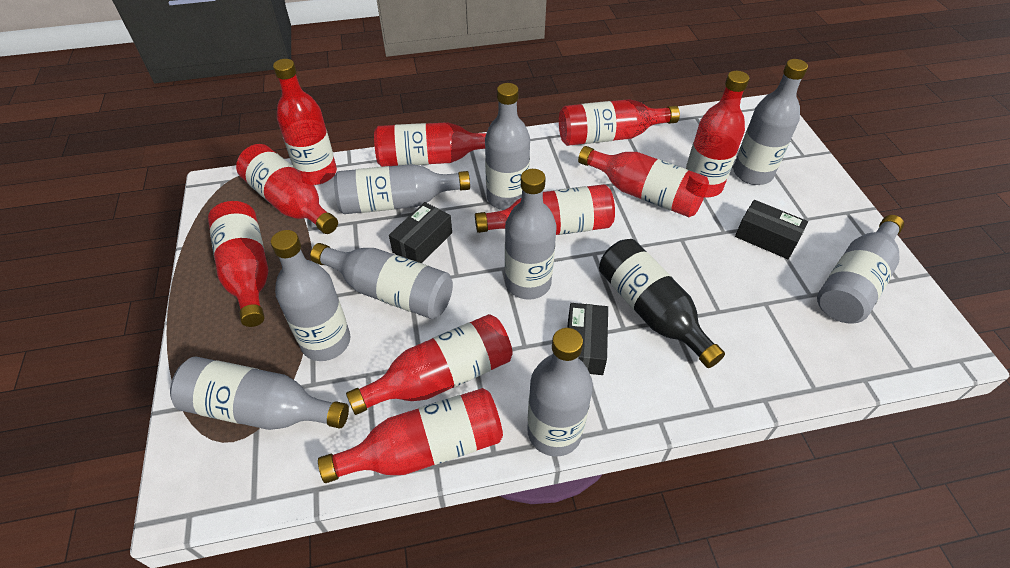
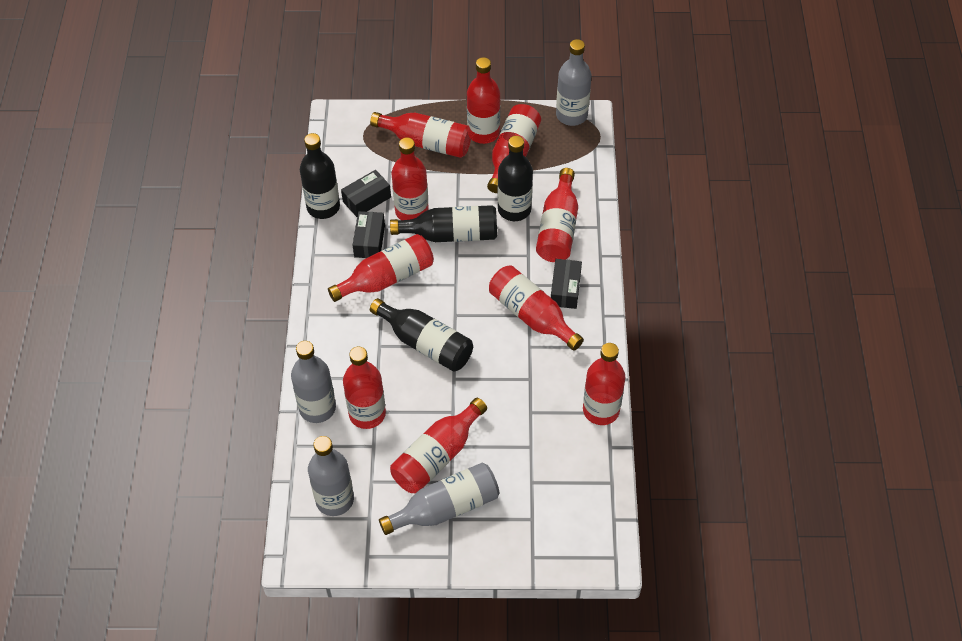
black bottle: 1 -> 4
grey bottle: 9 -> 4

